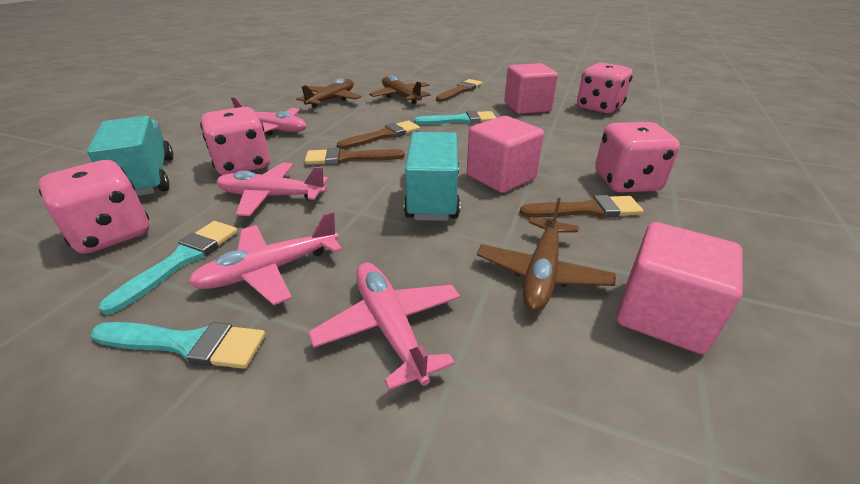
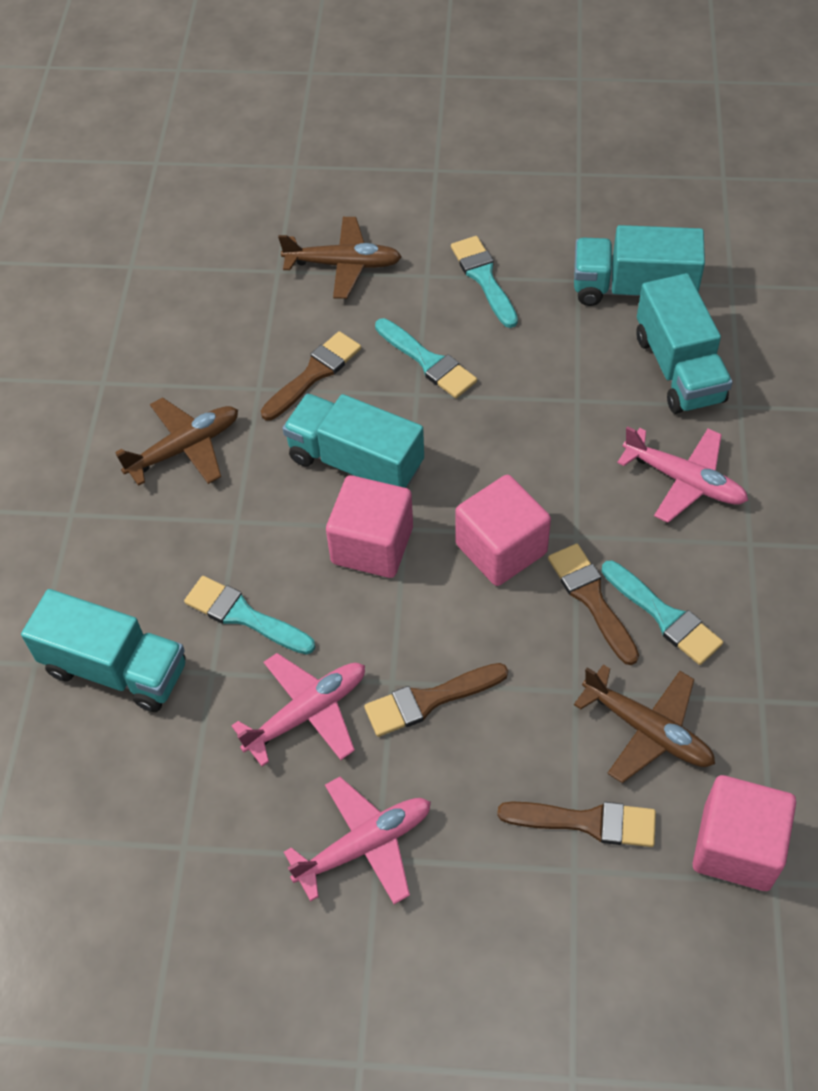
pink dice: 4 -> 0
pink plane: 4 -> 3
turquoise brush: 3 -> 4
turquoise truck: 2 -> 4

